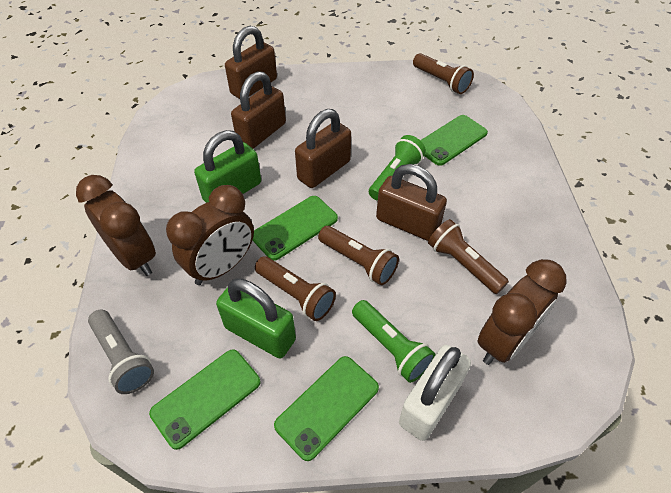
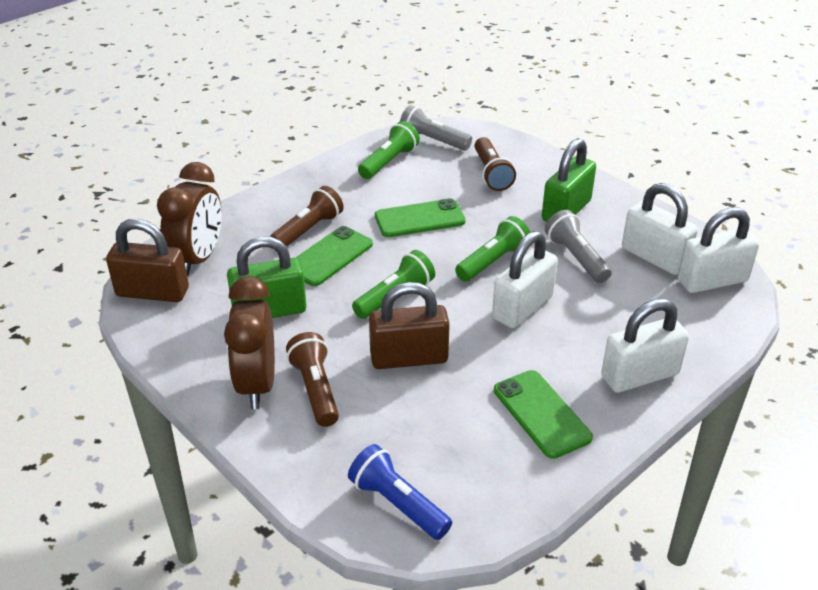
blue flashlight: 0 -> 1
brown clock: 3 -> 2
brown flashlight: 4 -> 3
brown padlock: 4 -> 2
green flashlight: 2 -> 3
green phone: 4 -> 3
grey flashlight: 1 -> 2
white padlock: 1 -> 4

